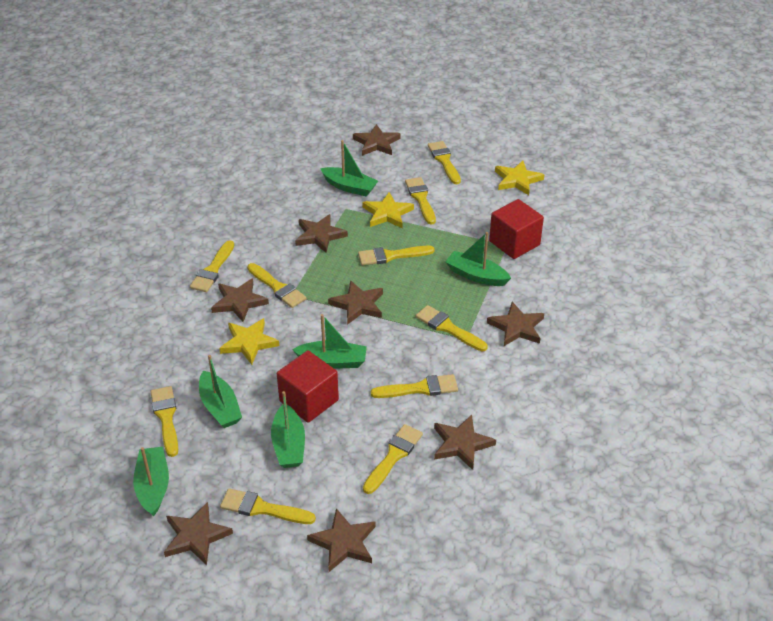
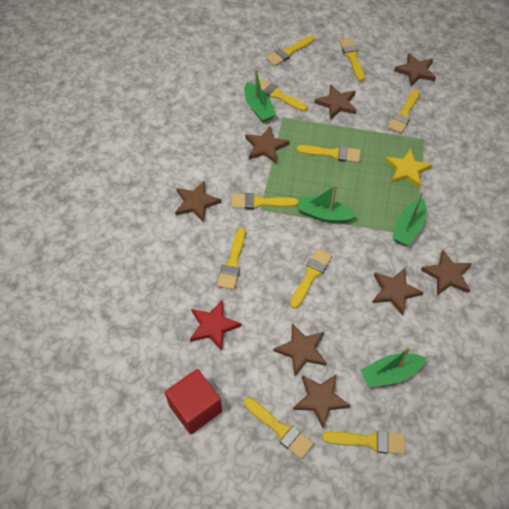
green boat: 6 -> 4
red cube: 2 -> 1
red star: 0 -> 1
yellow star: 3 -> 1

